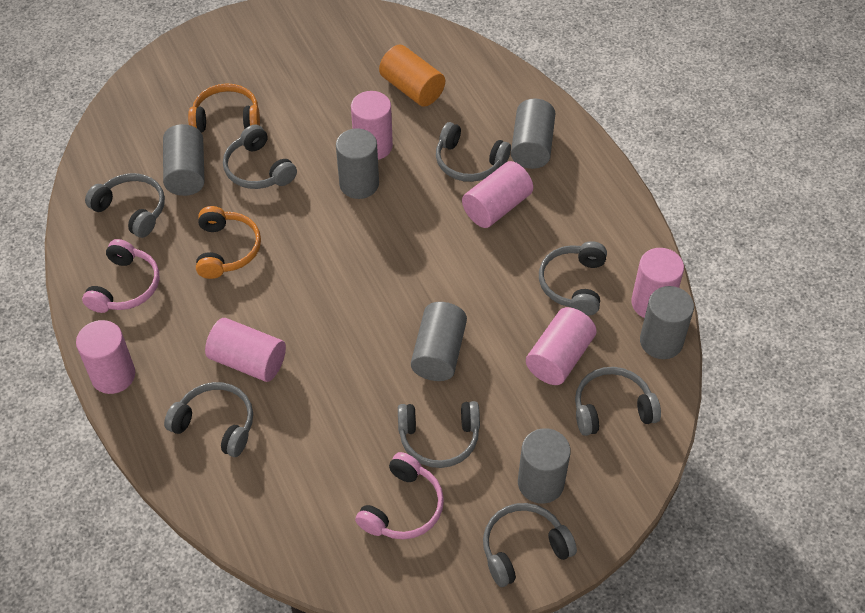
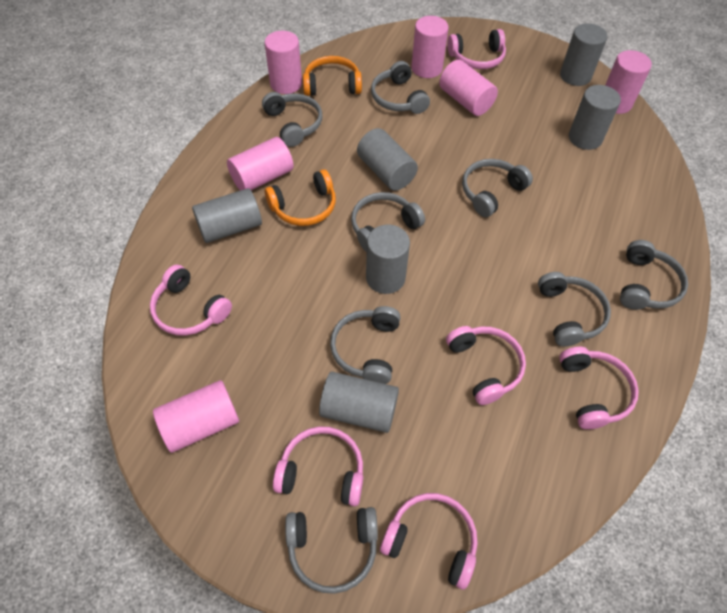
orange cylinder: 1 -> 0
pink headphones: 2 -> 6

